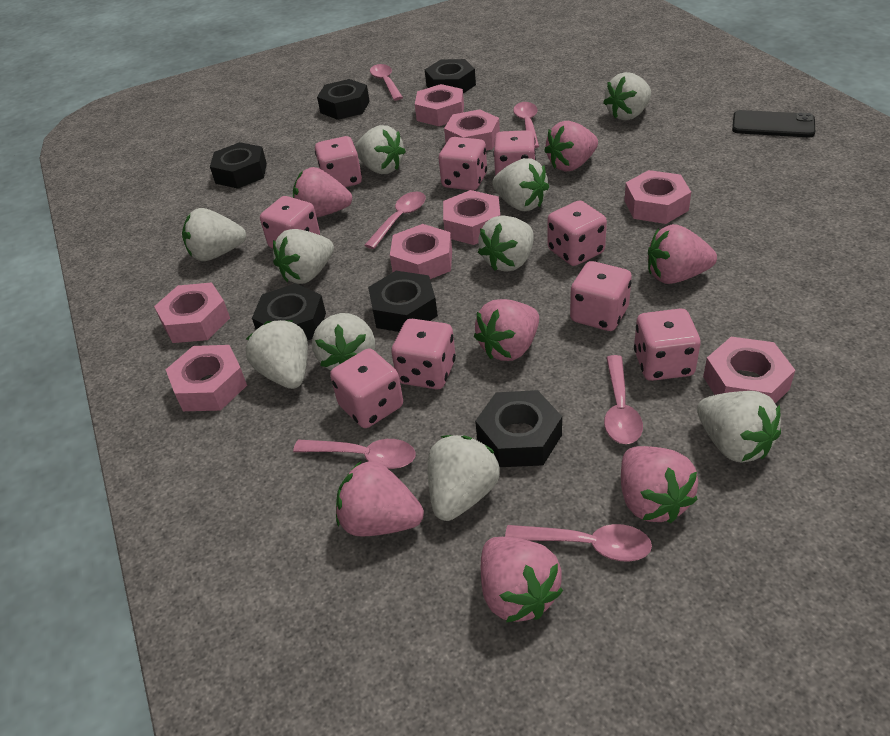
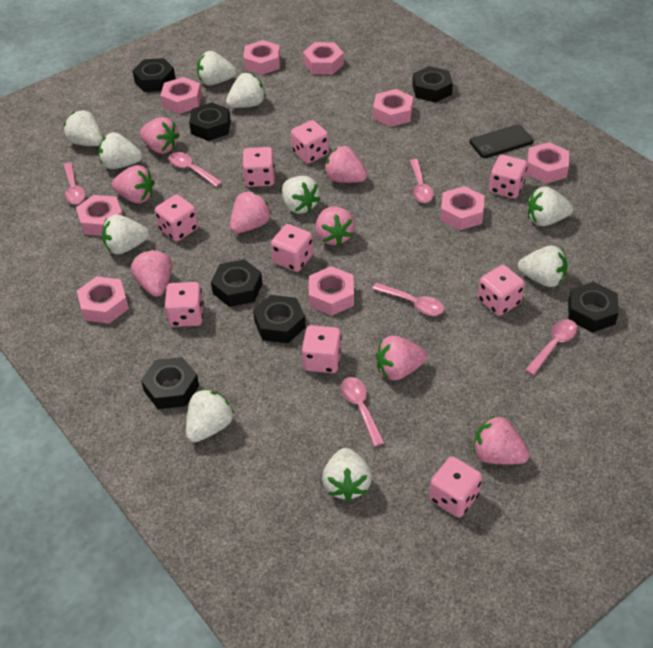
black nut: 6 -> 7
pink nut: 8 -> 9
pink strawberry: 7 -> 8

